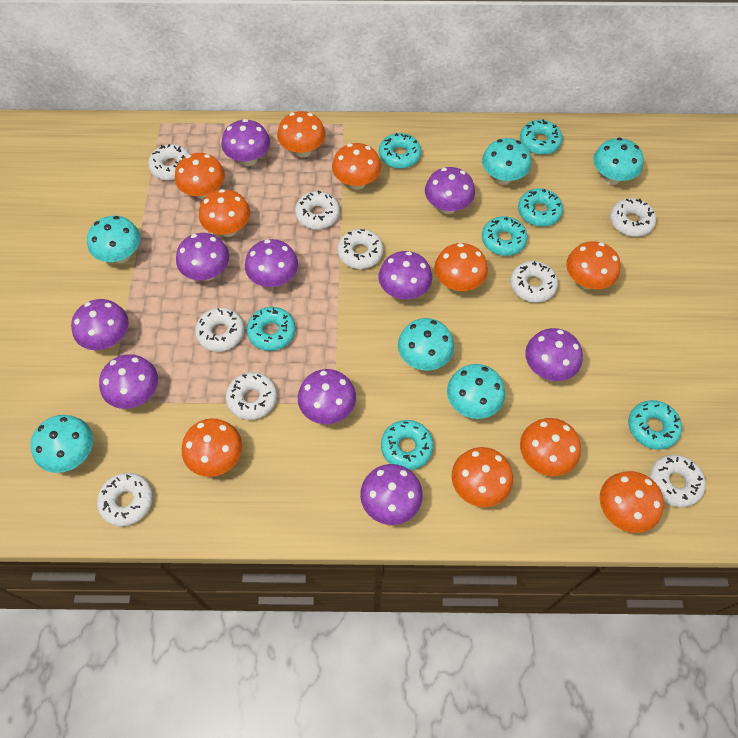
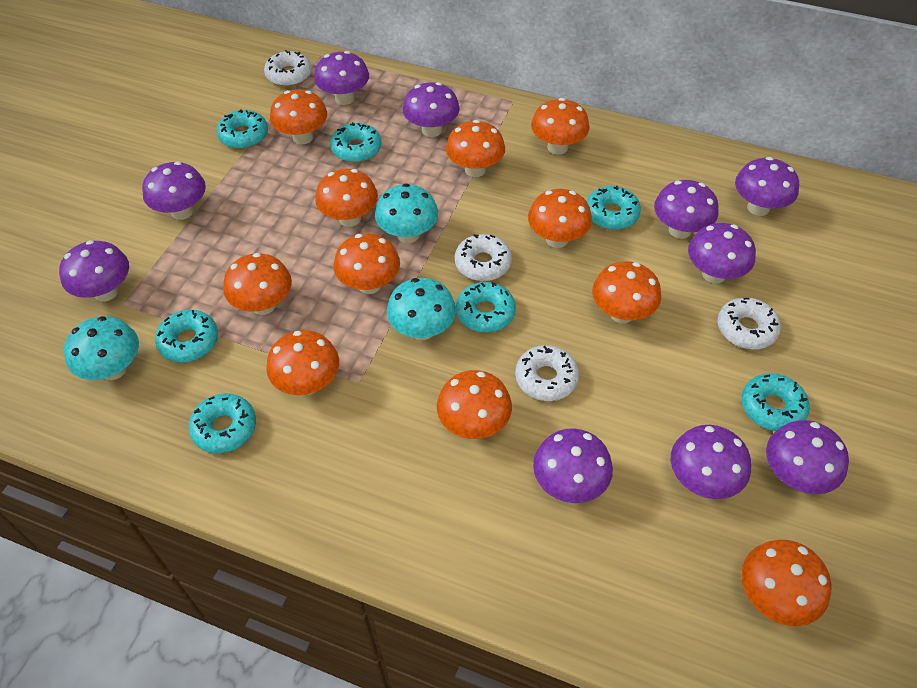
orange mushroom: 10 -> 11
turquoise mushroom: 6 -> 3
white donut: 9 -> 4

